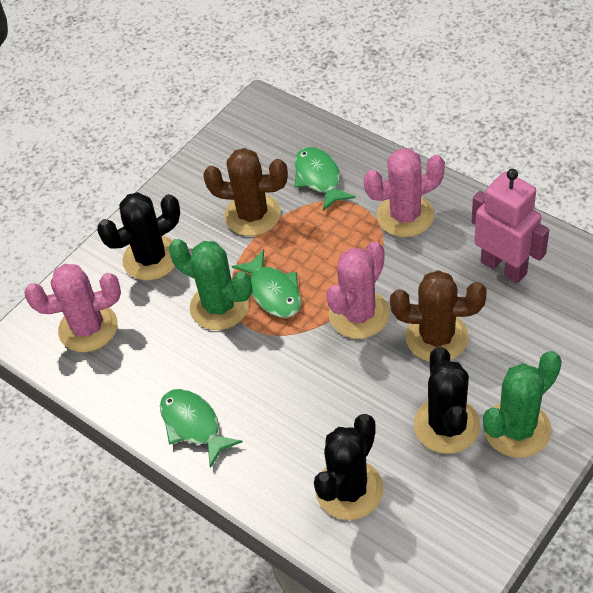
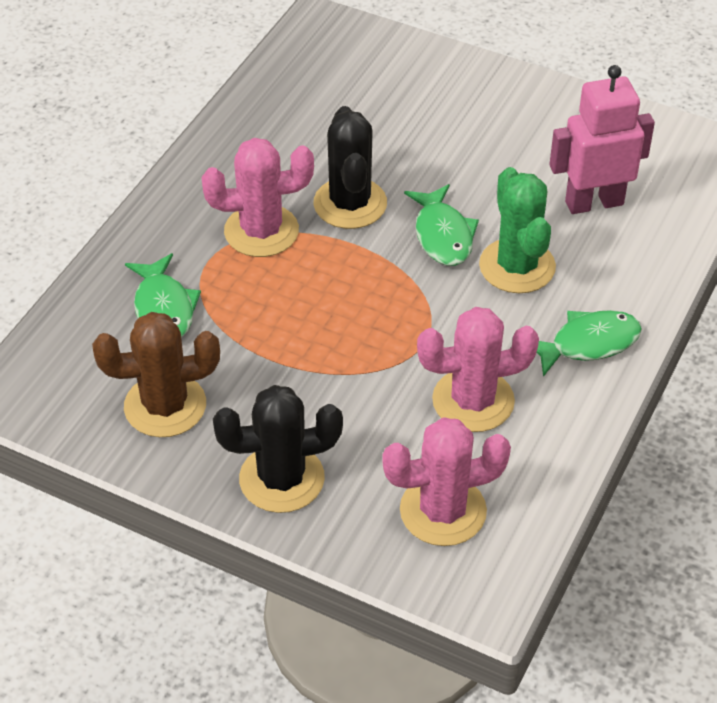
black cactus: 3 -> 2
brown cactus: 2 -> 1
green cactus: 2 -> 1

